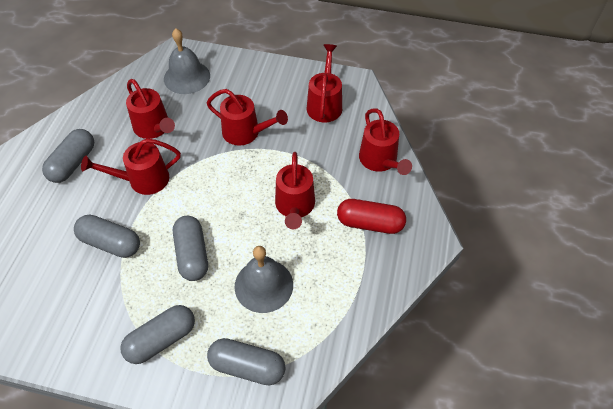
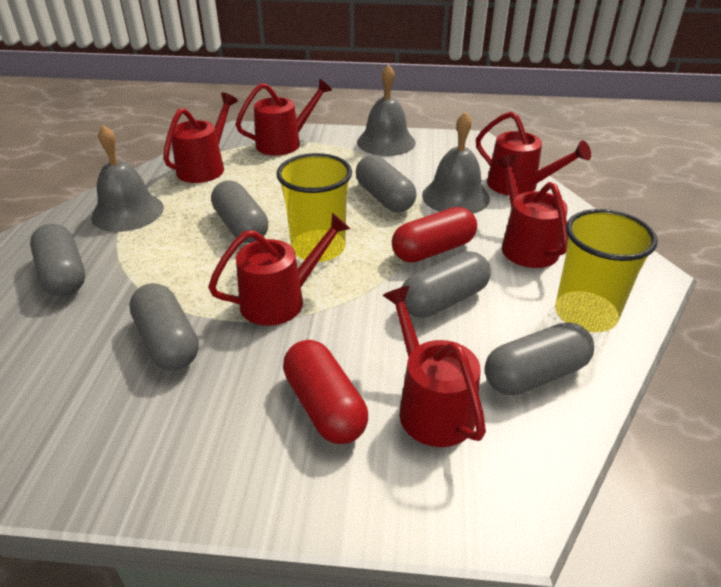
grey bell: 2 -> 3
grey capsule: 5 -> 6
red capsule: 1 -> 2
yellow cup: 0 -> 2

